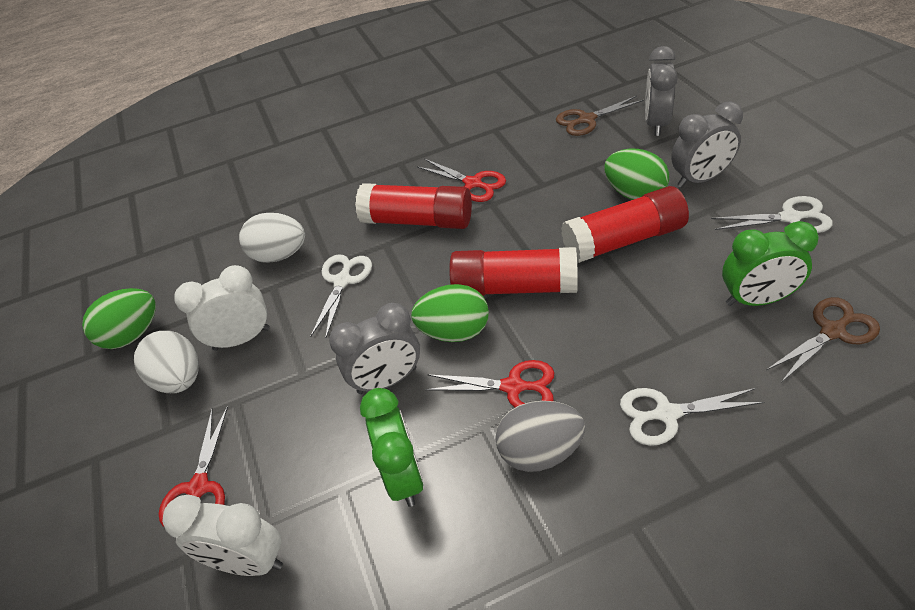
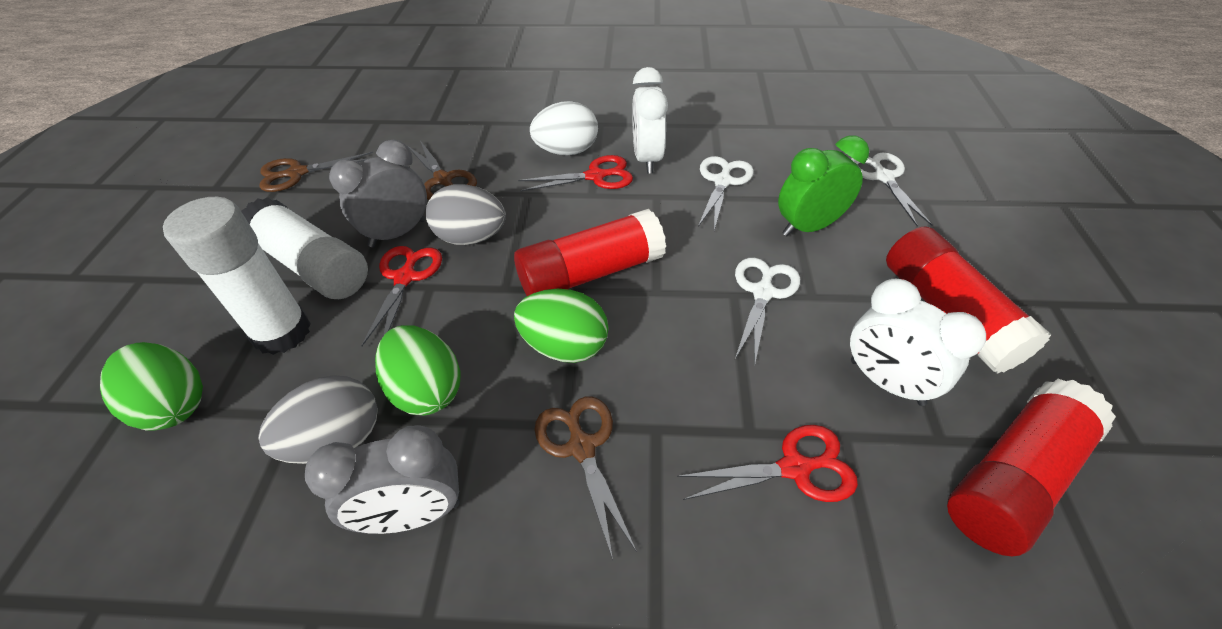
brown scissors: 2 -> 3
green clock: 2 -> 1
grey clock: 3 -> 2
grey egg: 1 -> 2
white egg: 2 -> 1
white glue stick: 0 -> 2

